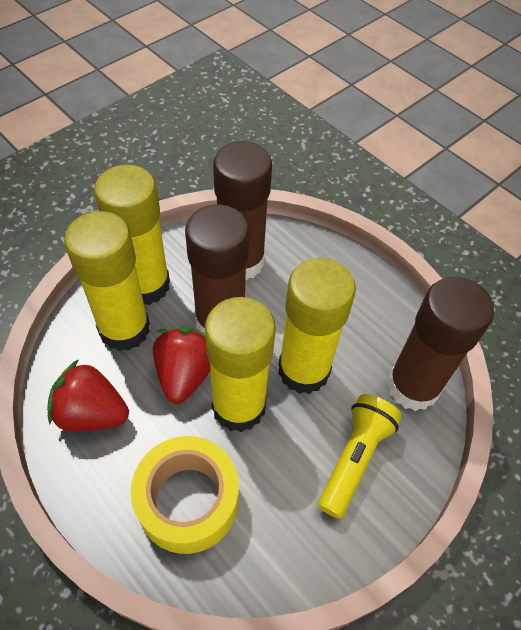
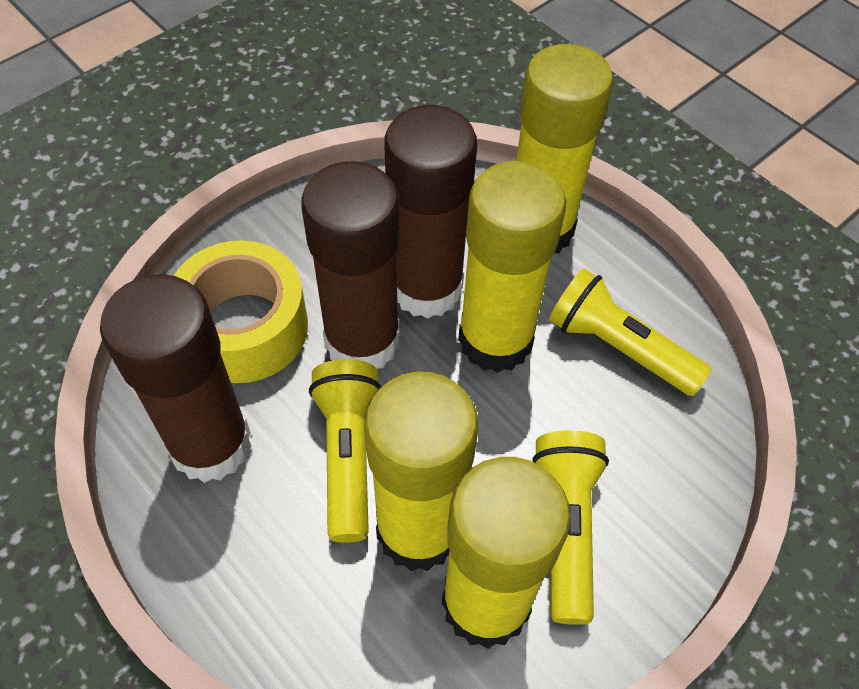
red strawberry: 2 -> 0
yellow flashlight: 1 -> 3

